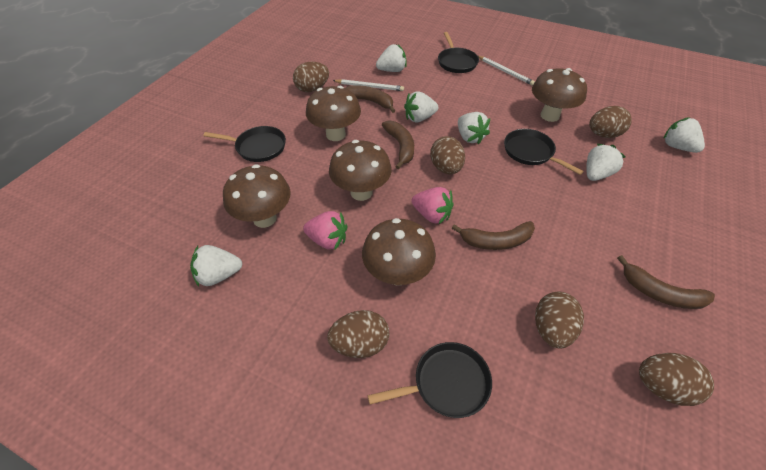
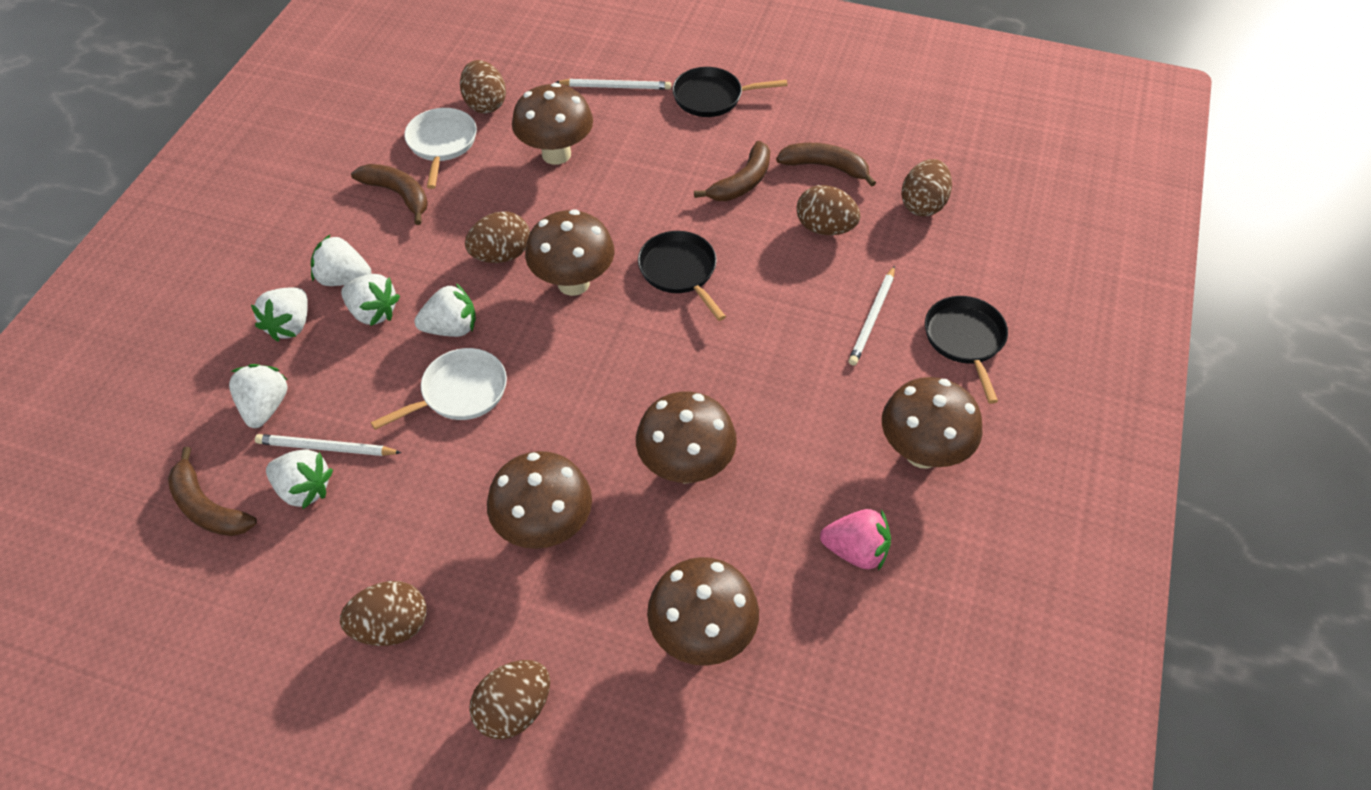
black pan: 4 -> 3
brown mushroom: 5 -> 6
pink strawberry: 2 -> 1
white pan: 0 -> 2
white pencil: 2 -> 3

